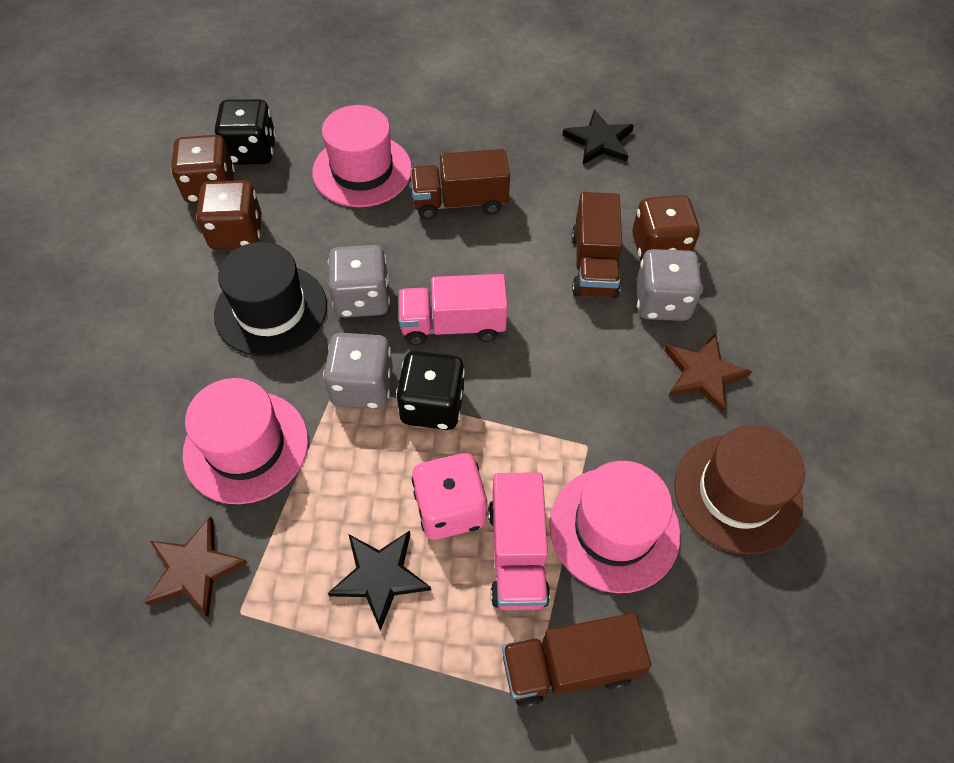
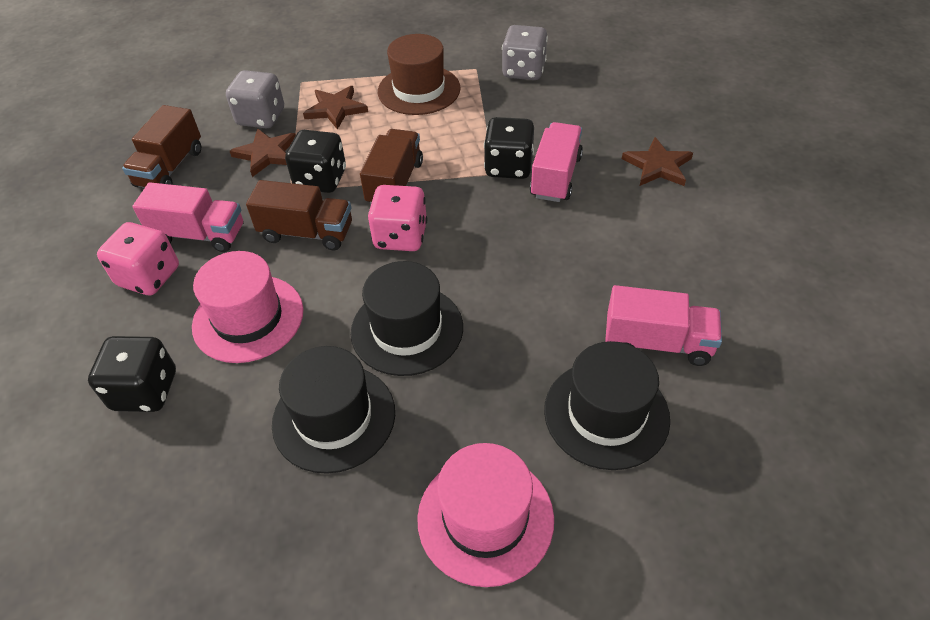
black dice: 2 -> 3
black hat: 1 -> 3
black star: 2 -> 0
brown dice: 3 -> 0
brown star: 2 -> 3
grey dice: 3 -> 2
pink dice: 1 -> 2
pink hat: 3 -> 2
pink truck: 2 -> 3

